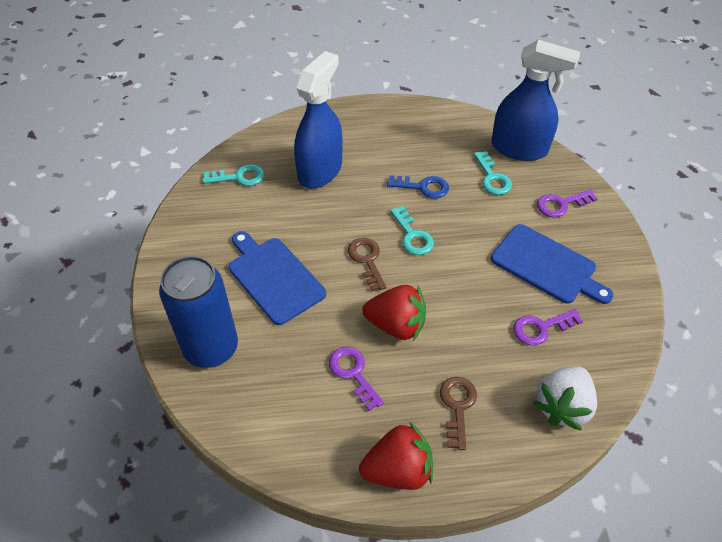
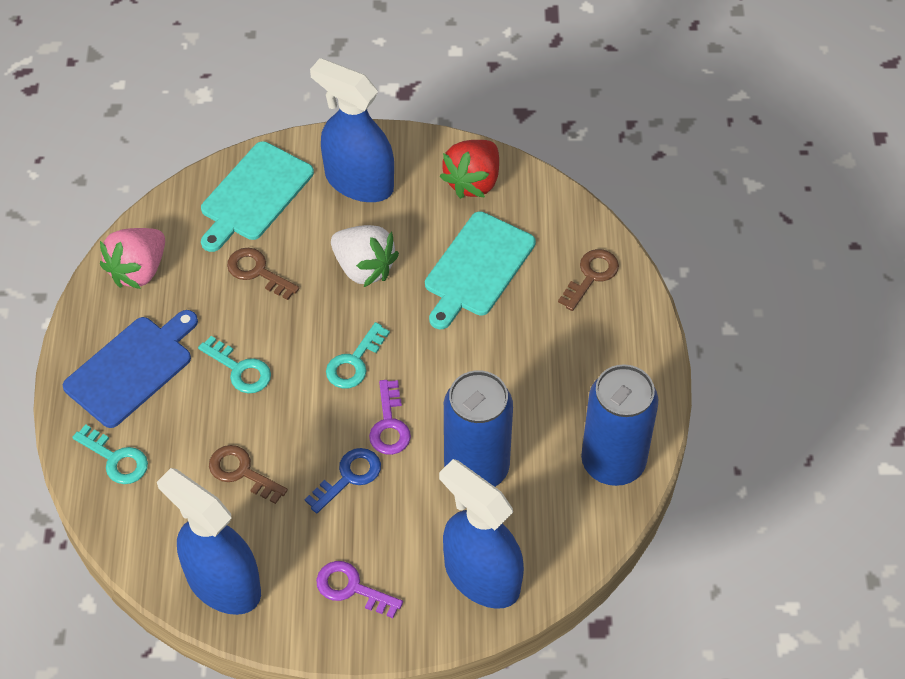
blue can: 1 -> 2
blue cutting board: 2 -> 1
blue spray bottle: 2 -> 3
brown key: 2 -> 3
pink strawberry: 0 -> 1
purple key: 3 -> 2
red strawberry: 2 -> 1
turquoise cutting board: 0 -> 2

